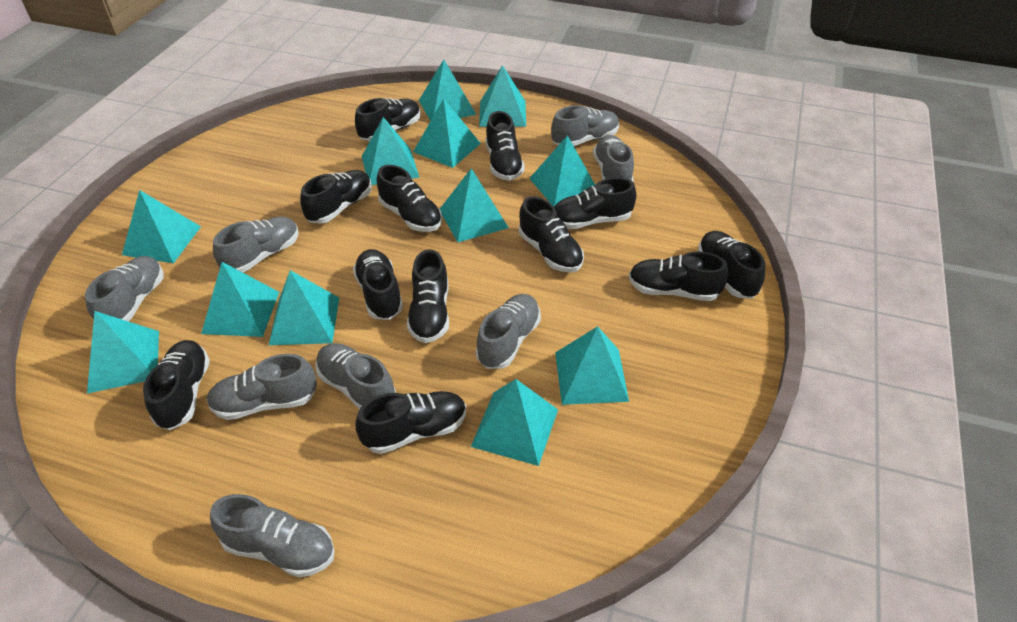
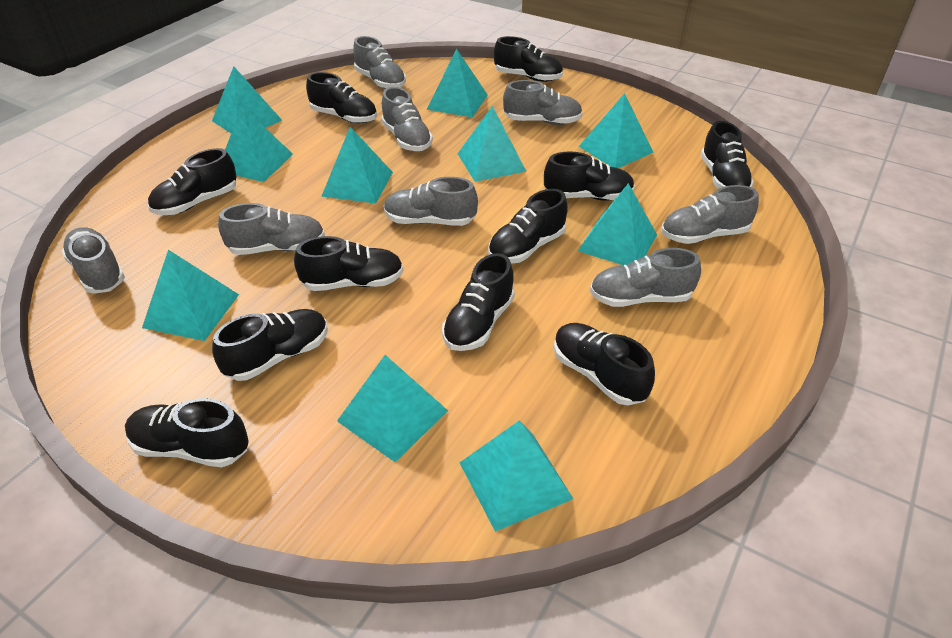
black shoe: 12 -> 11
turquoise pyramid: 12 -> 10

